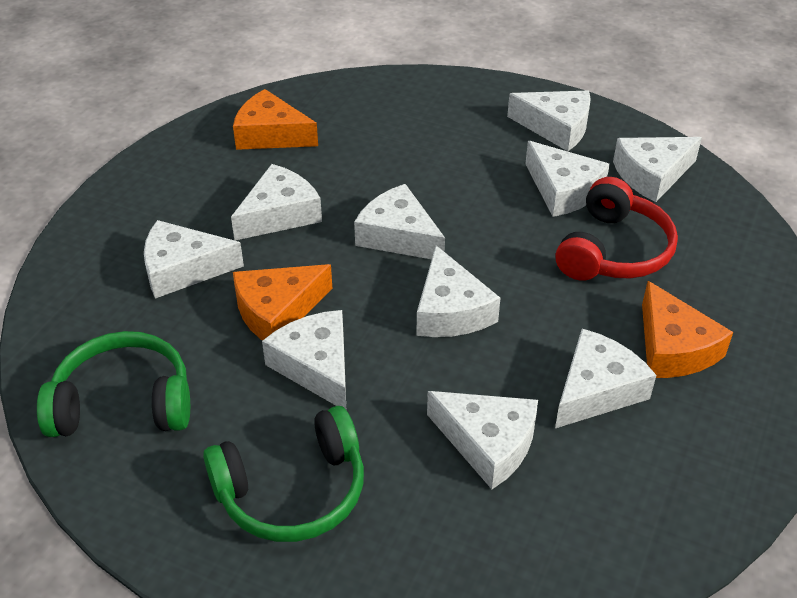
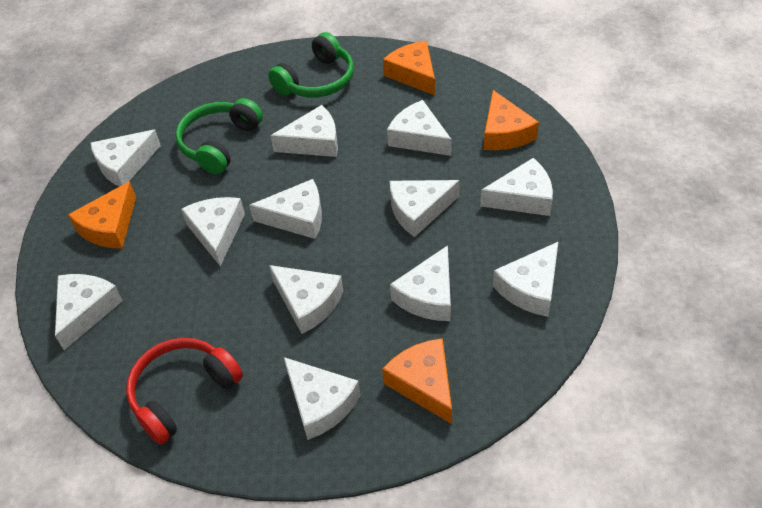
orange cheese: 3 -> 4
white cheese: 10 -> 12

